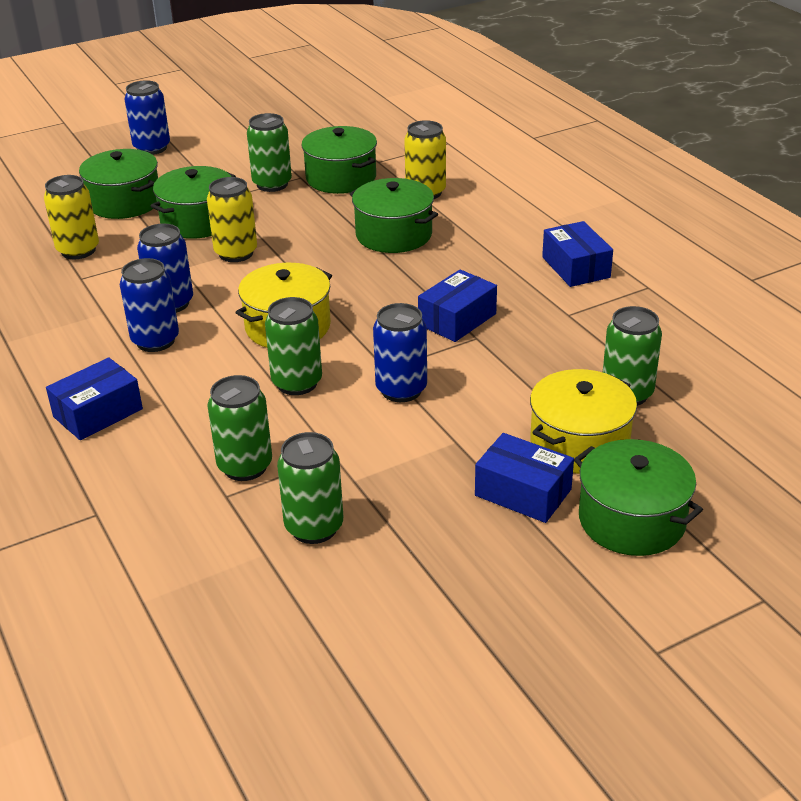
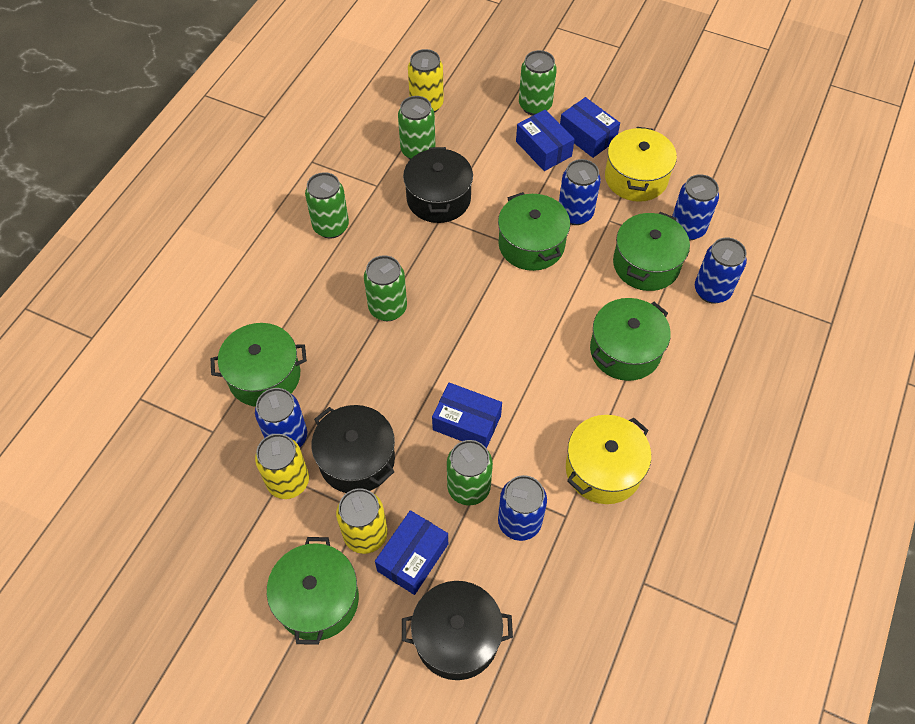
black pot: 0 -> 3
blue can: 4 -> 5

